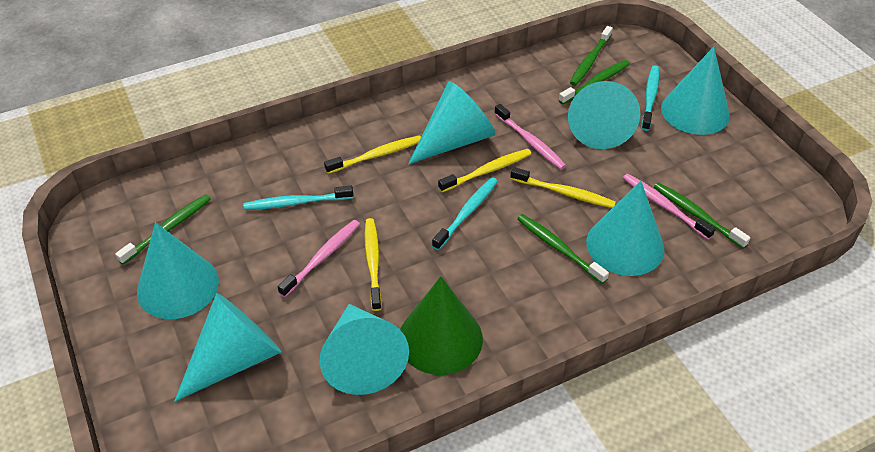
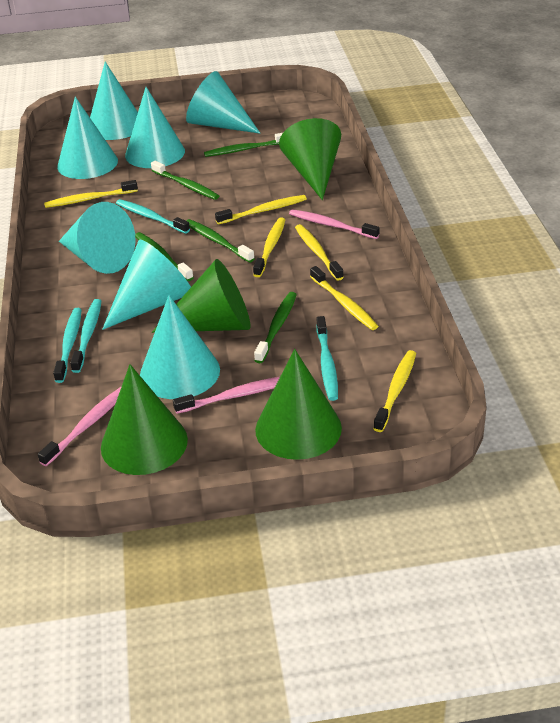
green cone: 1 -> 4
turquoise toothbrush: 3 -> 4
yellow toothbrush: 4 -> 6

